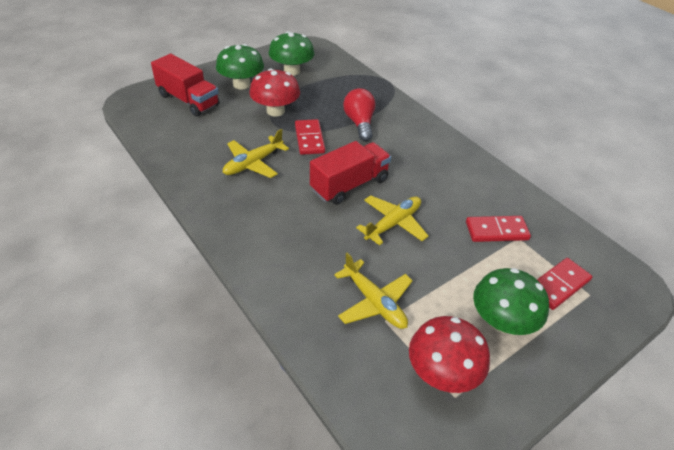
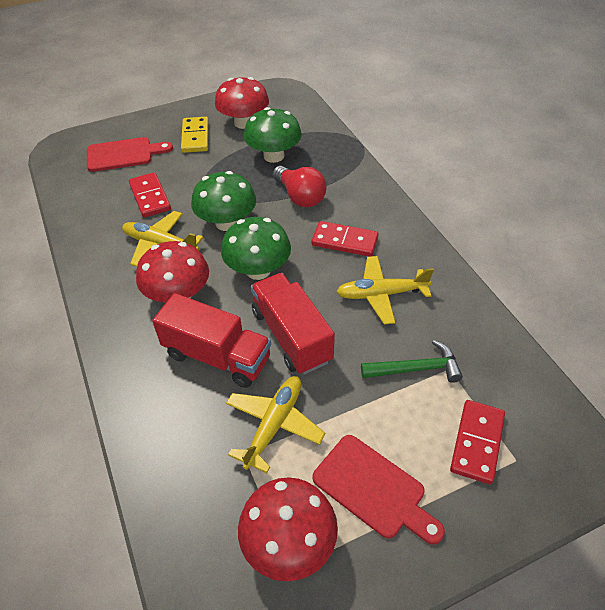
green hammer: 0 -> 1
red cutting board: 0 -> 2
red mushroom: 2 -> 3
yellow domino: 0 -> 1

